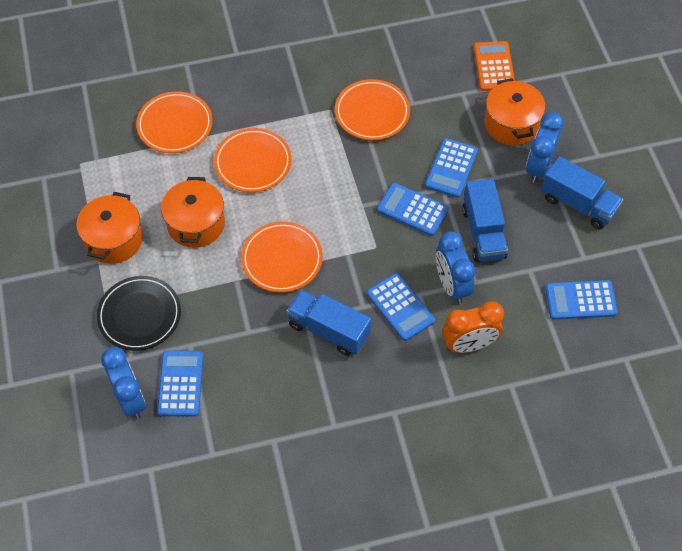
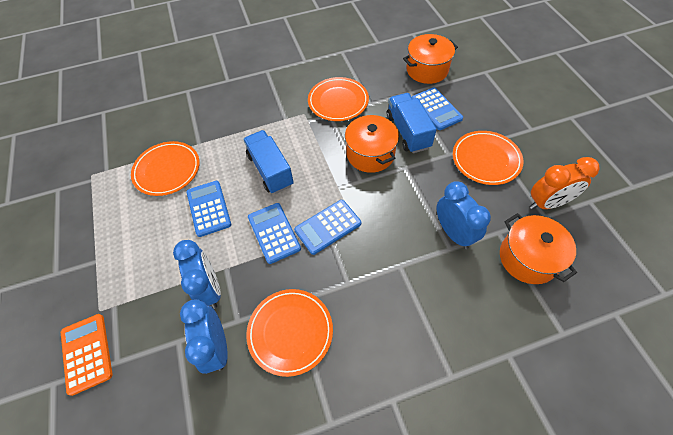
black plate: 1 -> 0
blue calculator: 5 -> 4
blue truck: 3 -> 2

